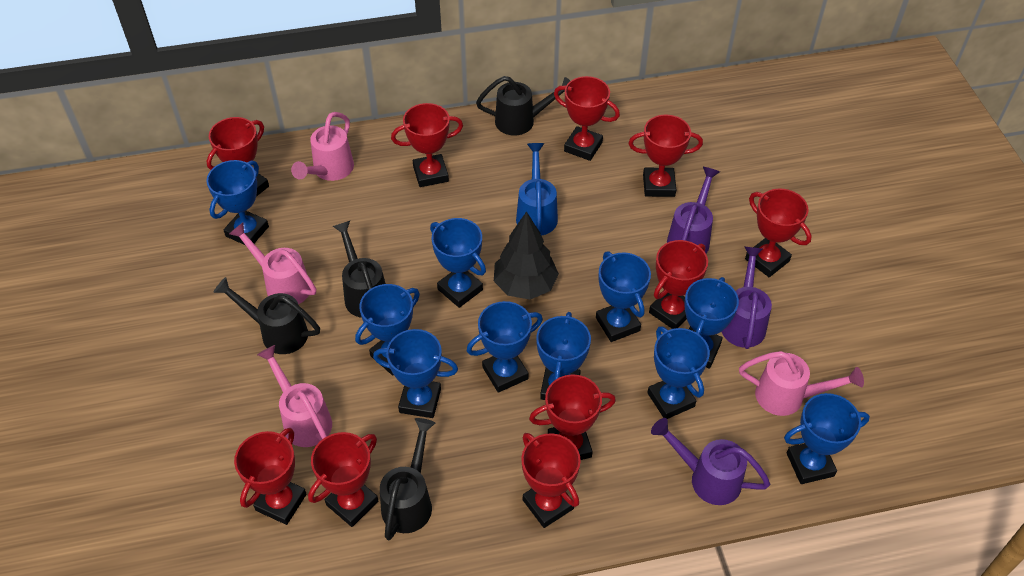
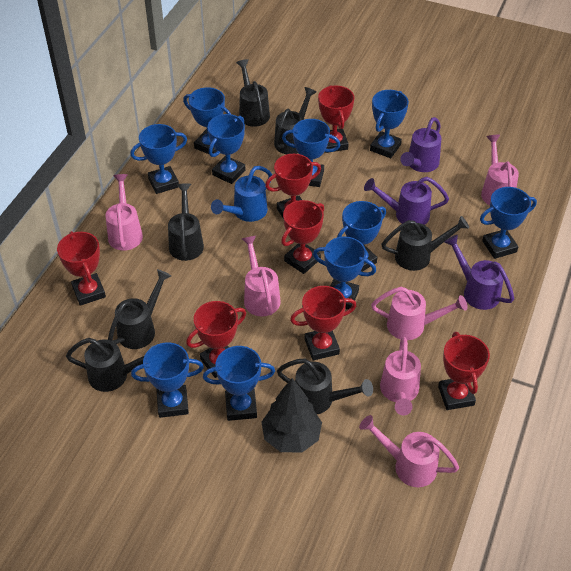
black watering can: 4 -> 7
pink watering can: 4 -> 6
red trophy: 10 -> 7

